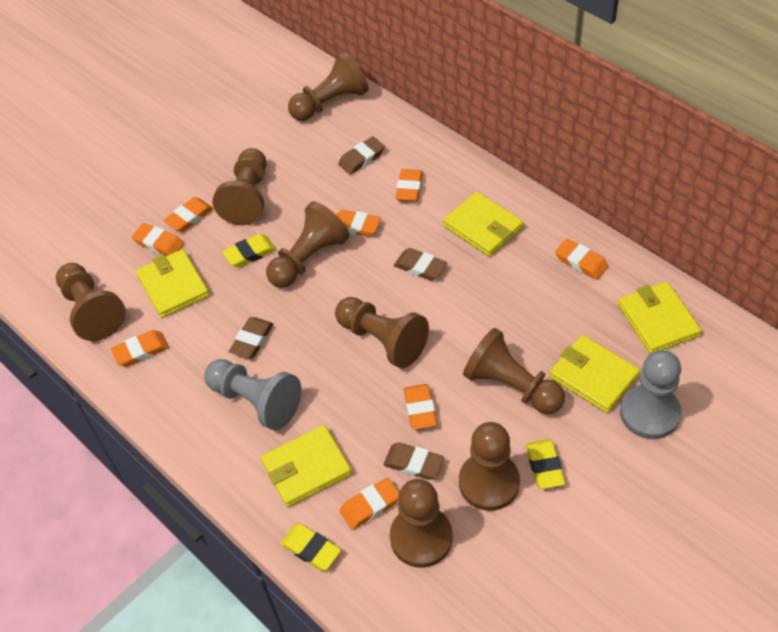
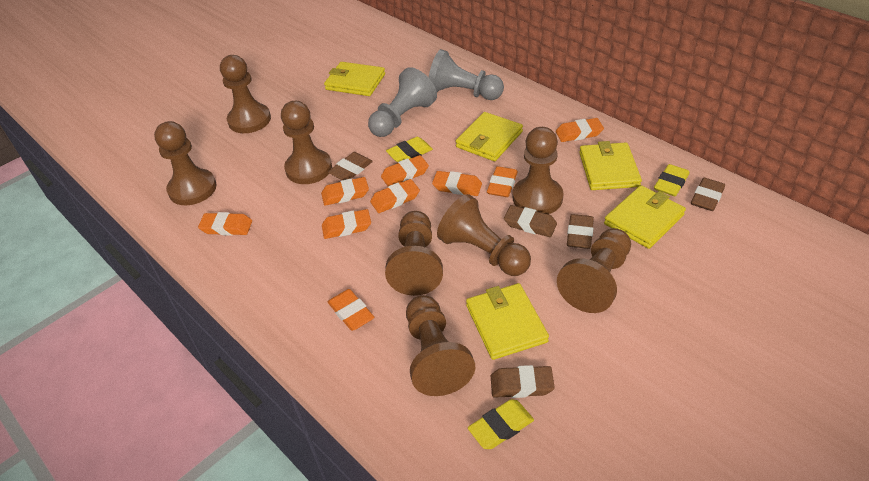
brown eraser: 4 -> 5
orange eraser: 8 -> 9

